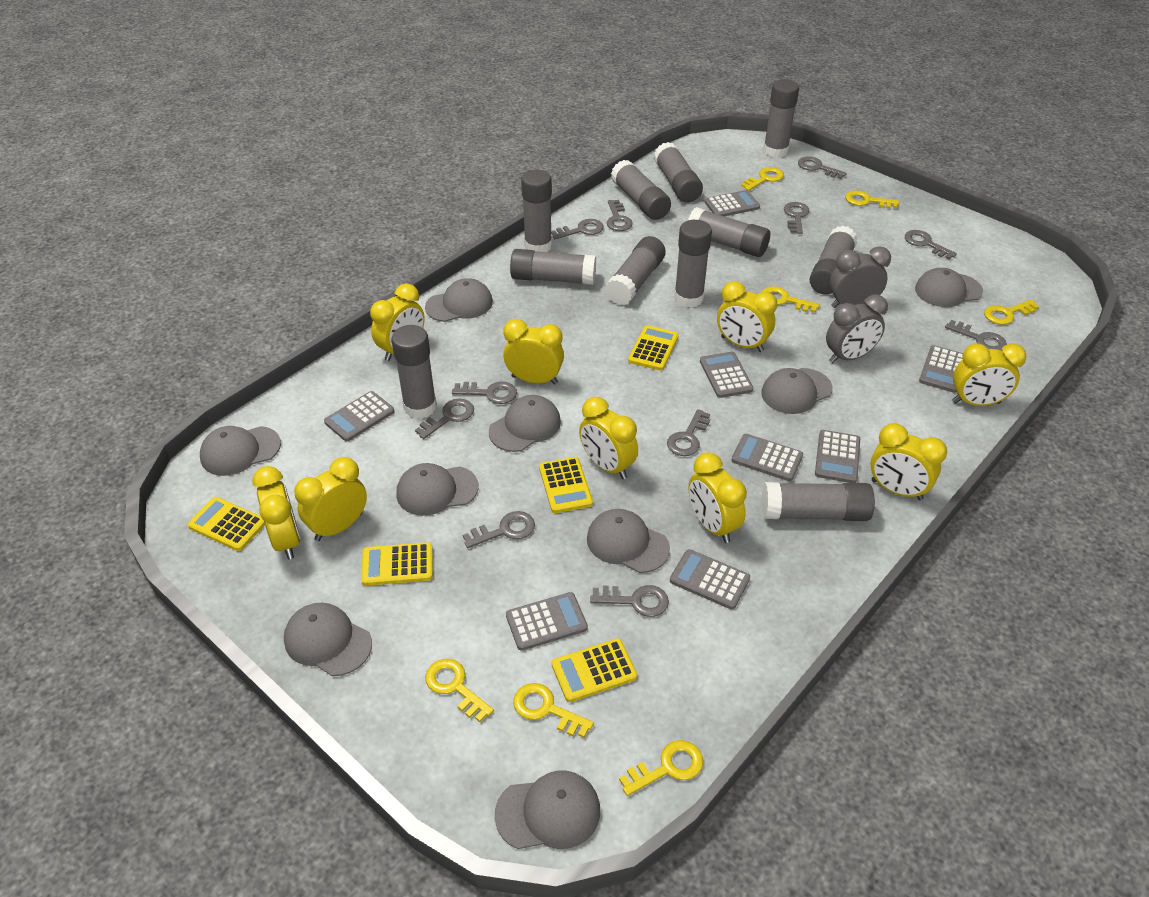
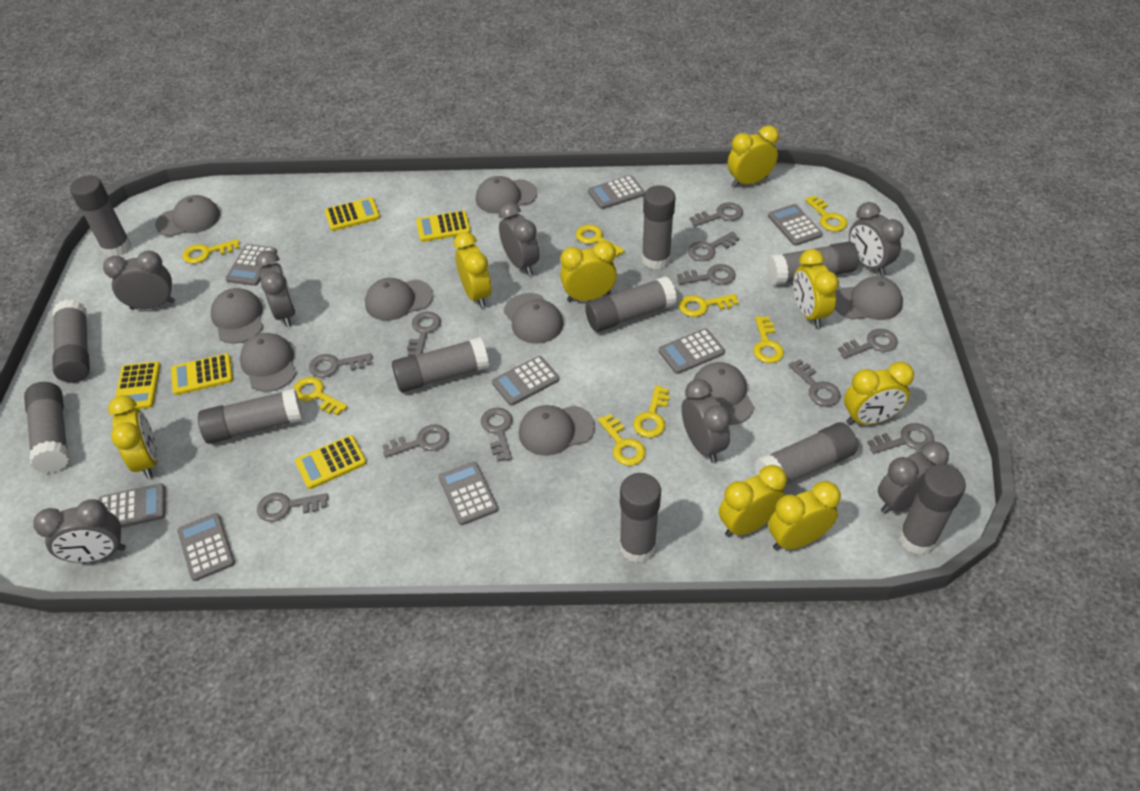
grey clock: 2 -> 7
yellow clock: 9 -> 8
yellow key: 7 -> 8

